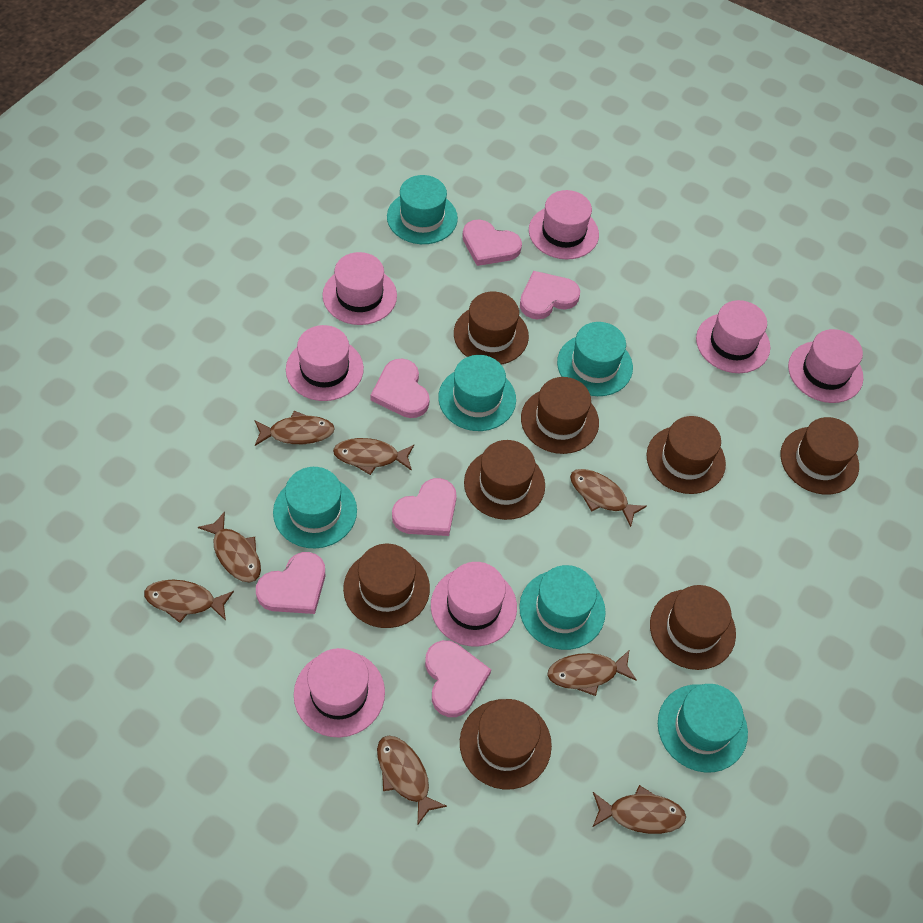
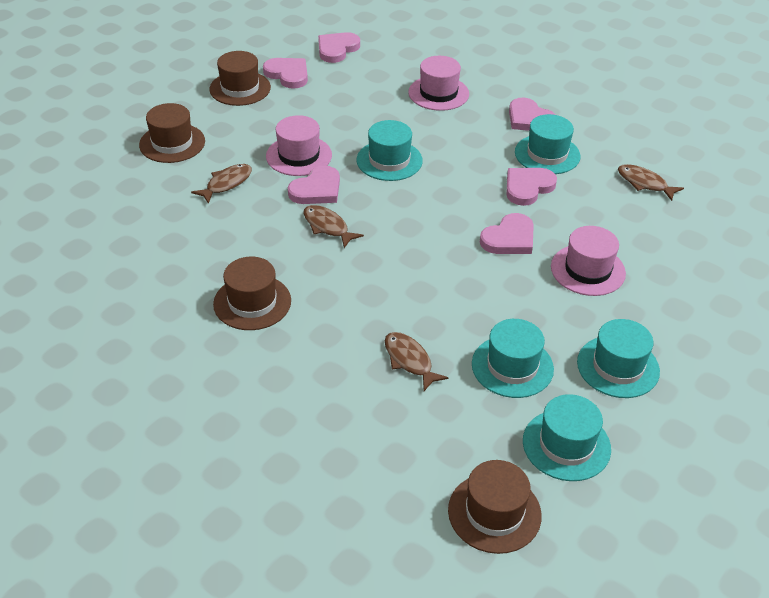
brown fish: 8 -> 4
brown hat: 8 -> 4
pink hat: 7 -> 3
turquoise hat: 6 -> 5

